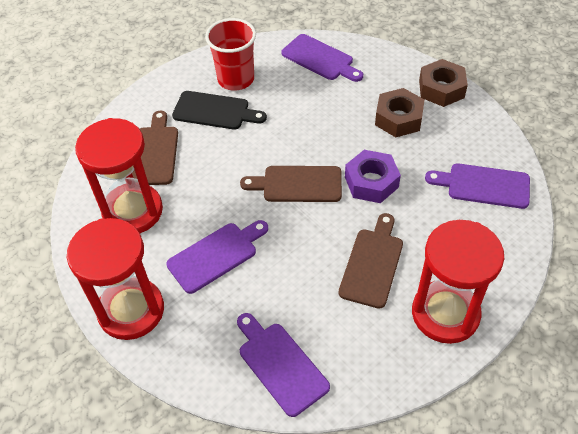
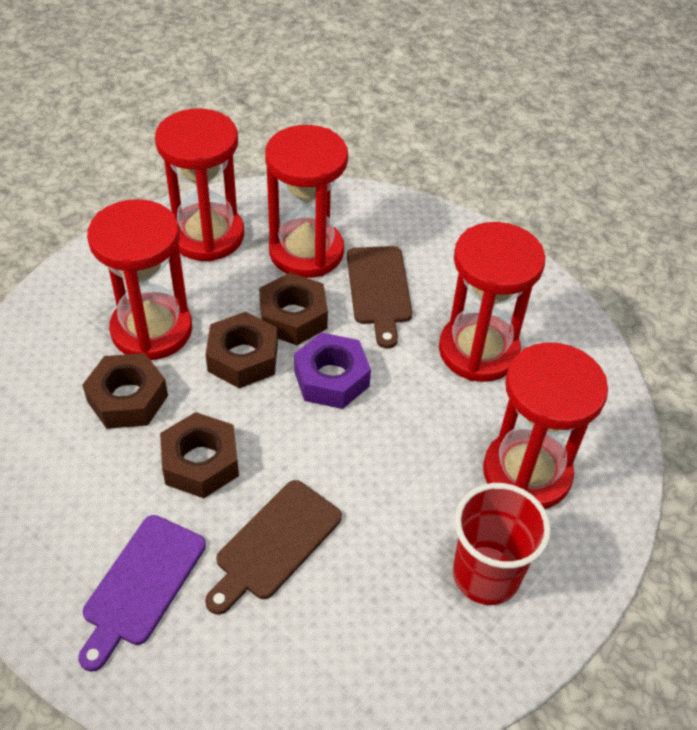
black cutting board: 1 -> 0
brown cutting board: 3 -> 2
brown nut: 2 -> 4
purple cutting board: 4 -> 1
red hourglass: 3 -> 5

